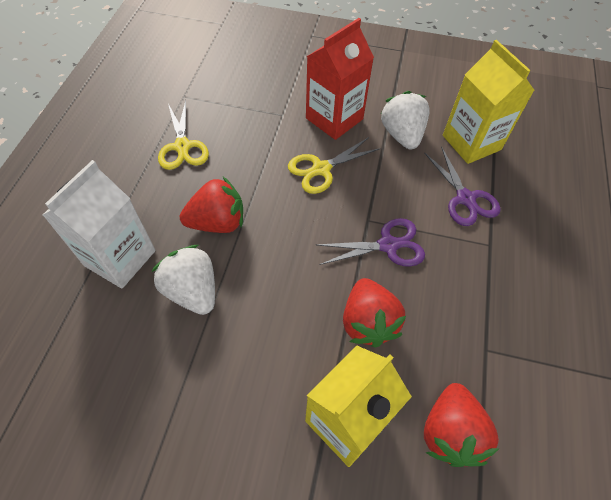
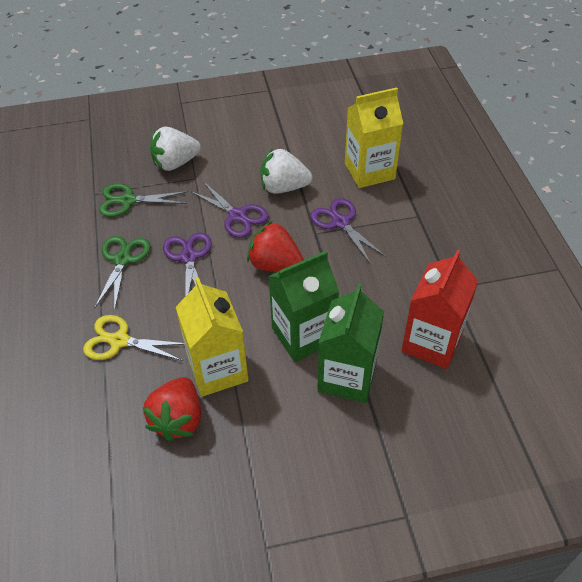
green carton: 0 -> 2
green scissors: 0 -> 2
purple scissors: 2 -> 3
red strawberry: 3 -> 2
white carton: 1 -> 0
yellow scissors: 2 -> 1

